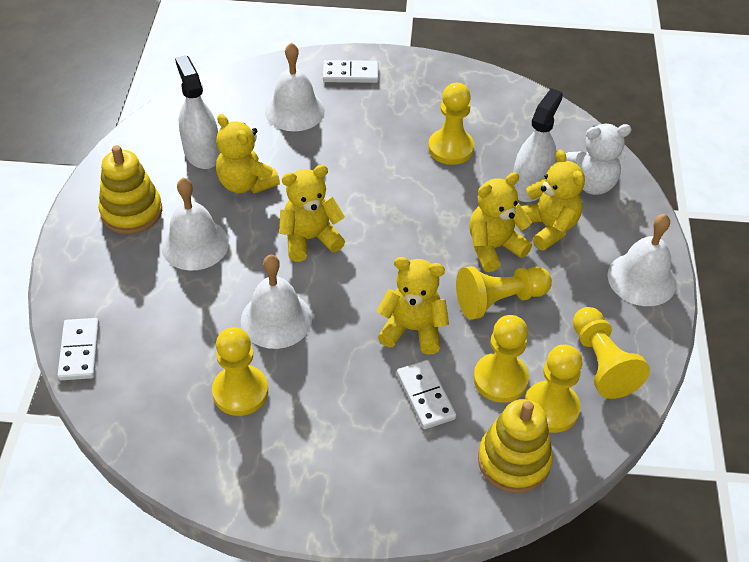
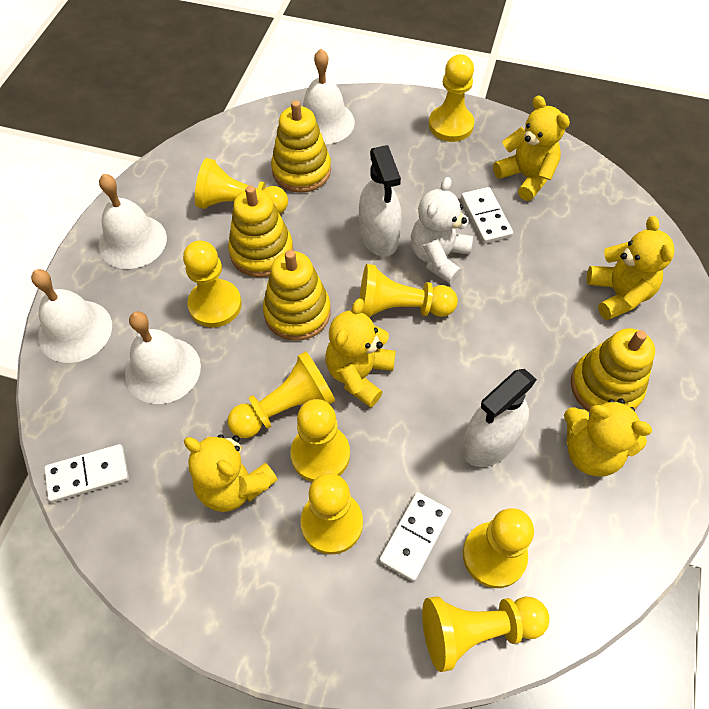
yellow pawn: 6 -> 9
yellow stacking toy: 2 -> 4

